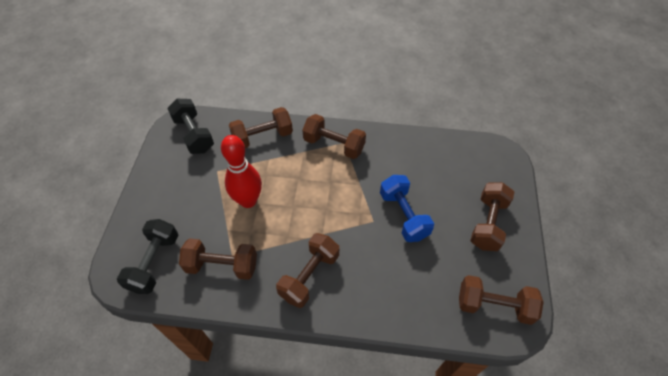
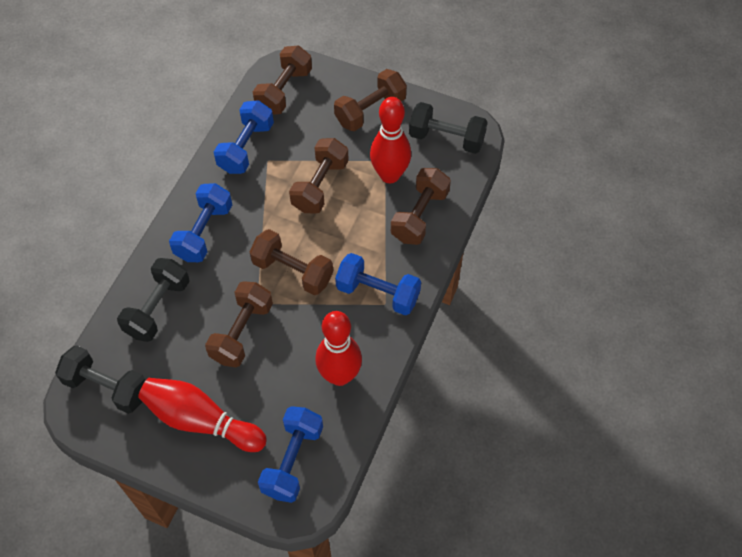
black dumbbell: 2 -> 3
blue dumbbell: 1 -> 4
red bowling pin: 1 -> 3

